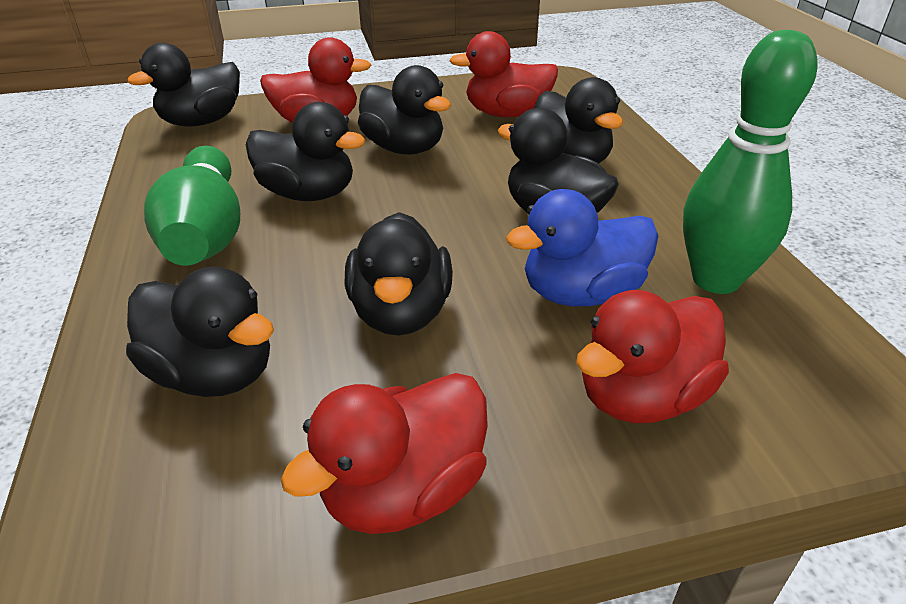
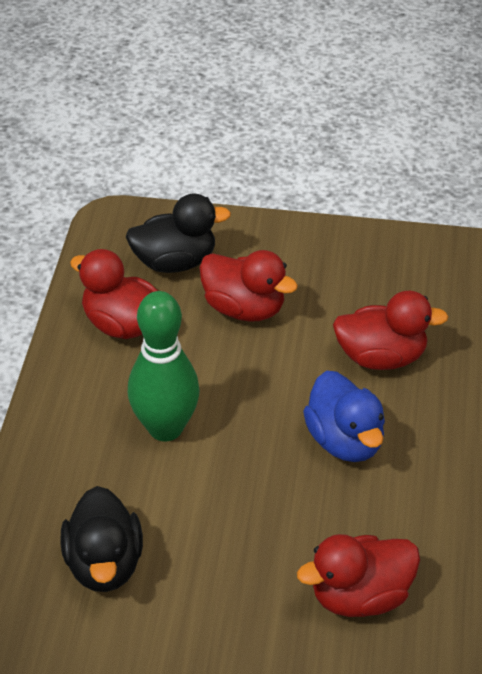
black duck: 7 -> 2
green bowling pin: 2 -> 1

